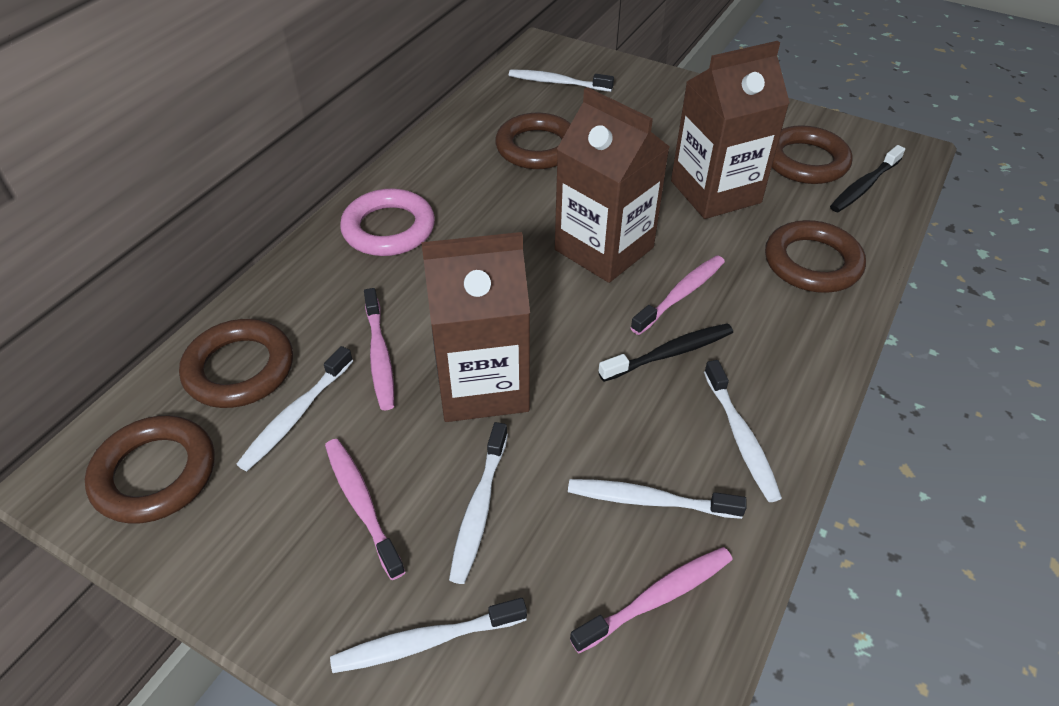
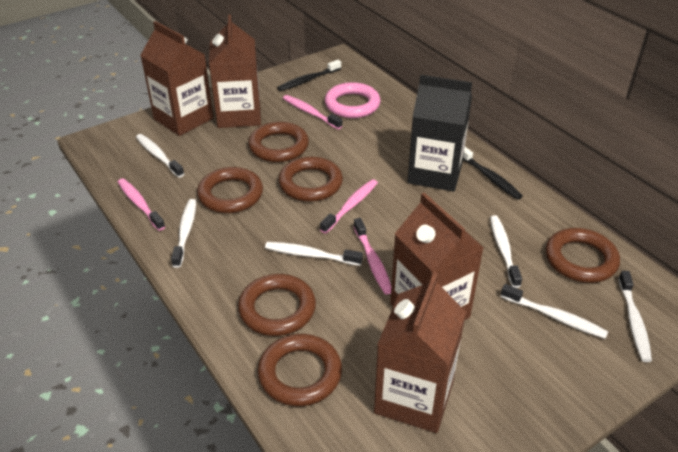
black carton: 0 -> 1
brown carton: 3 -> 4
brown ring: 5 -> 6

